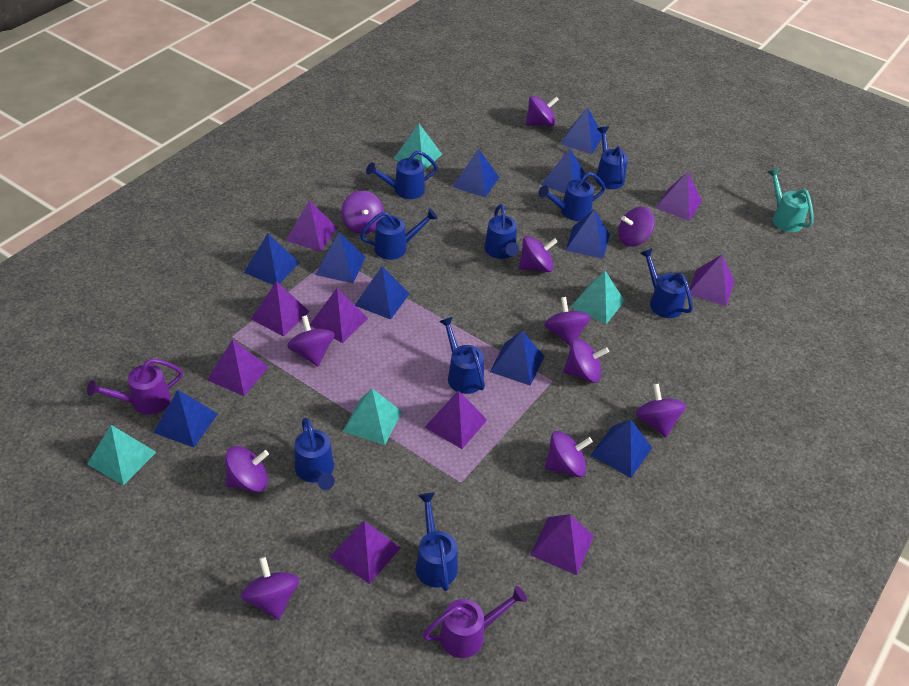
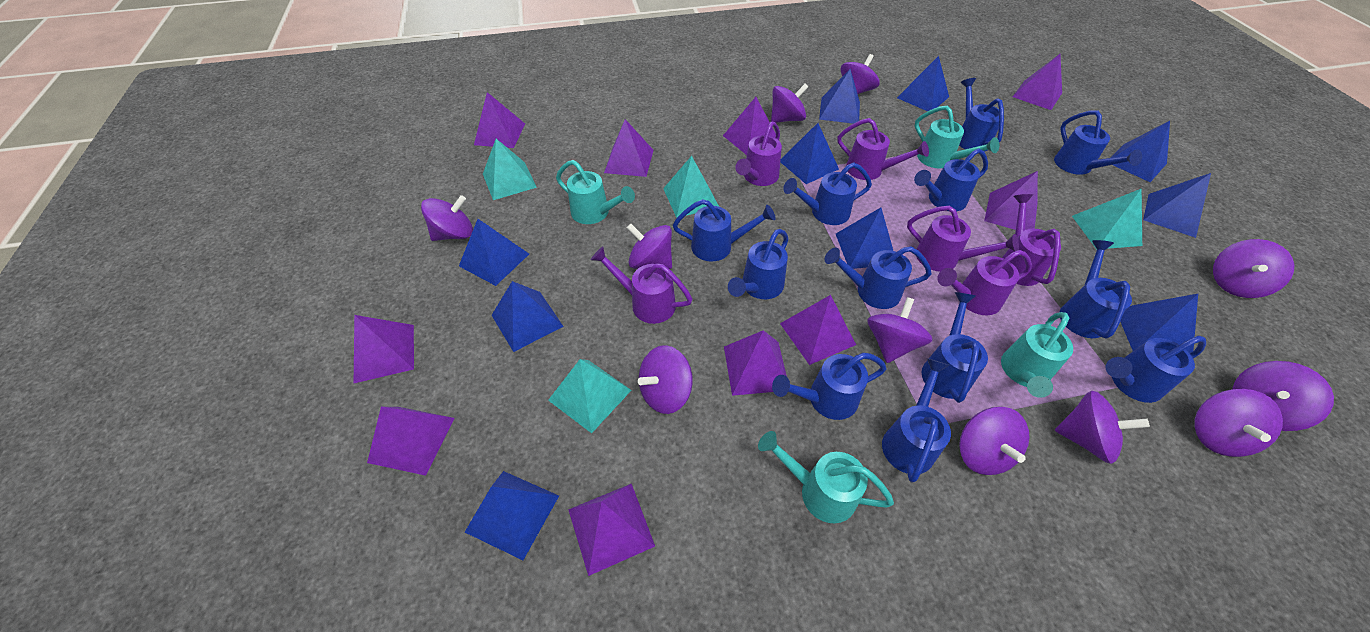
blue watering can: 9 -> 12
purple pyramid: 9 -> 10
purple watering can: 2 -> 6
turquoise watering can: 1 -> 4

